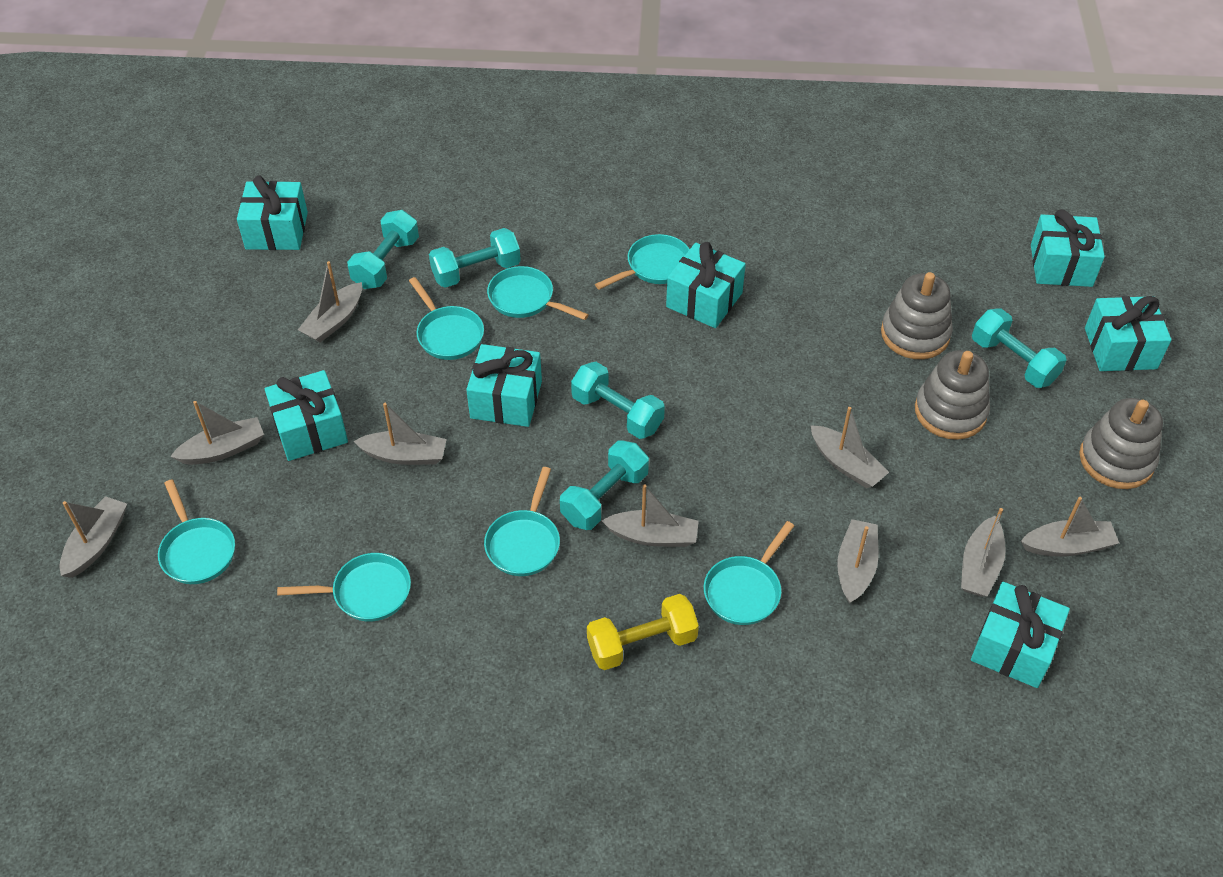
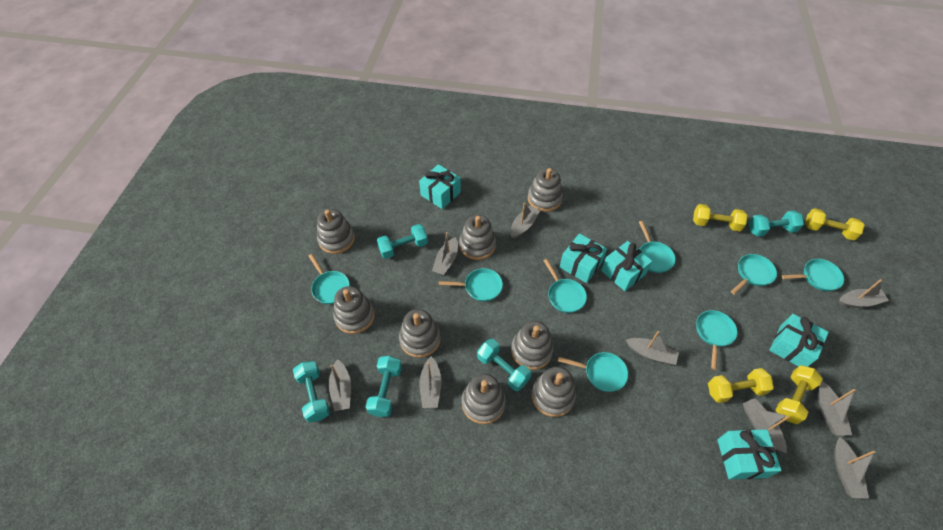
grey stacking toy: 3 -> 8
turquoise gift: 7 -> 5
turquoise pan: 7 -> 8
yellow dumbbell: 1 -> 4

